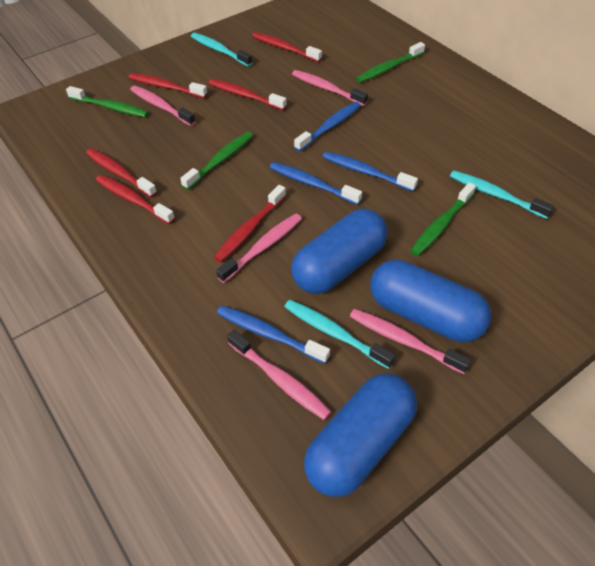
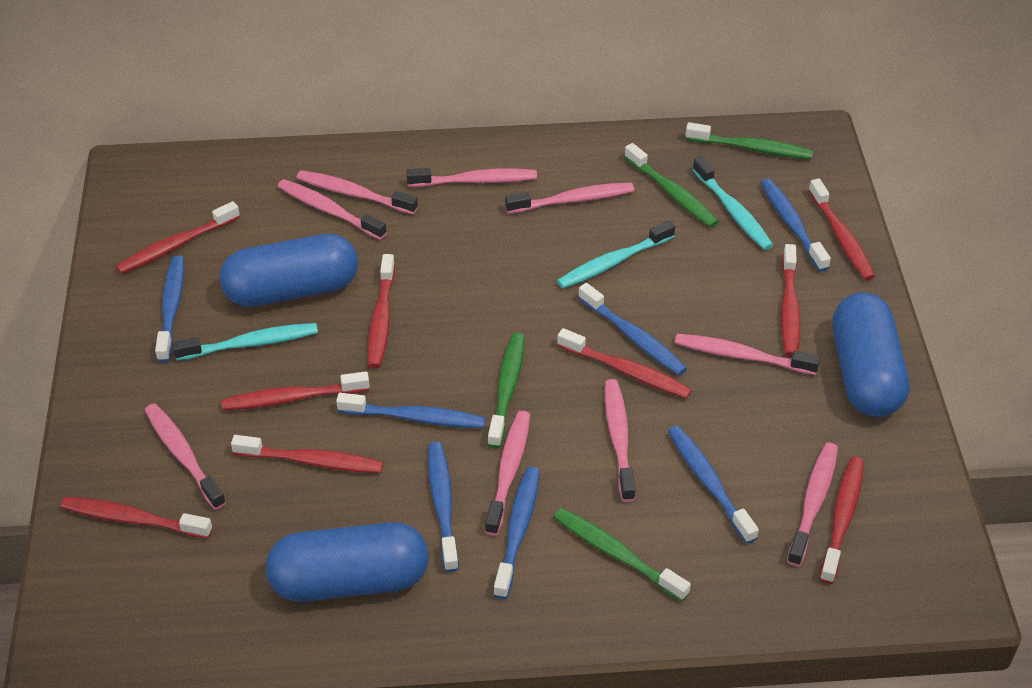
blue toothbrush: 4 -> 7
pink toothbrush: 5 -> 9
red toothbrush: 6 -> 9

